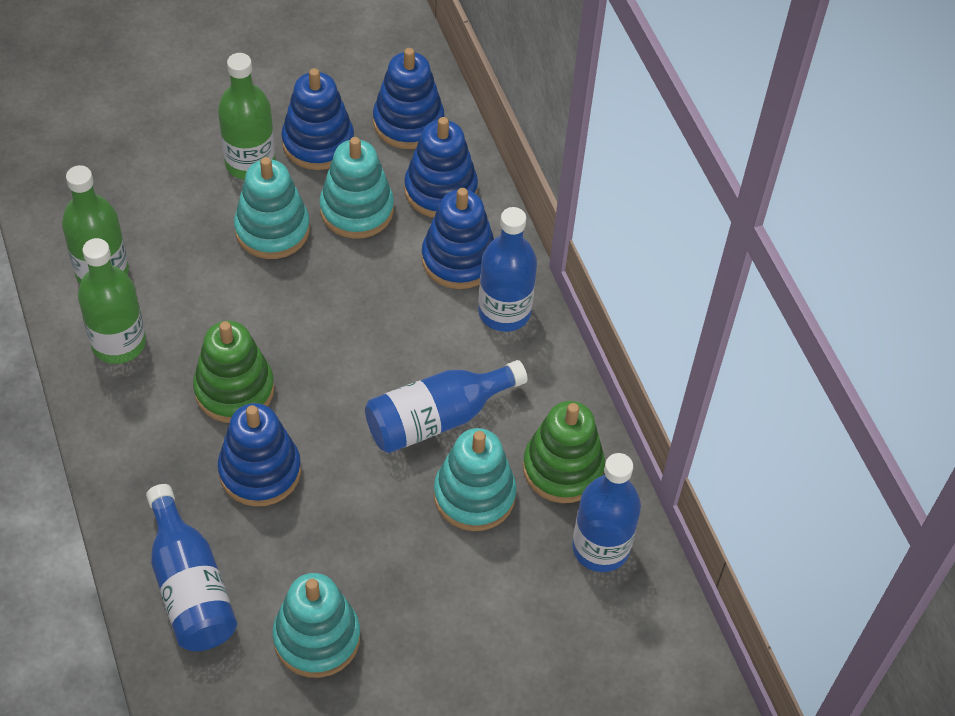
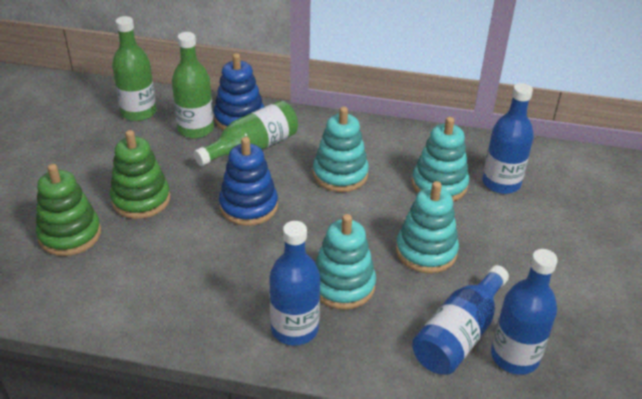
blue stacking toy: 5 -> 2

